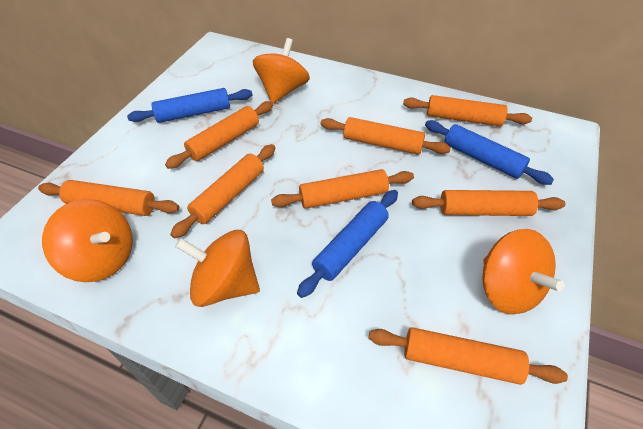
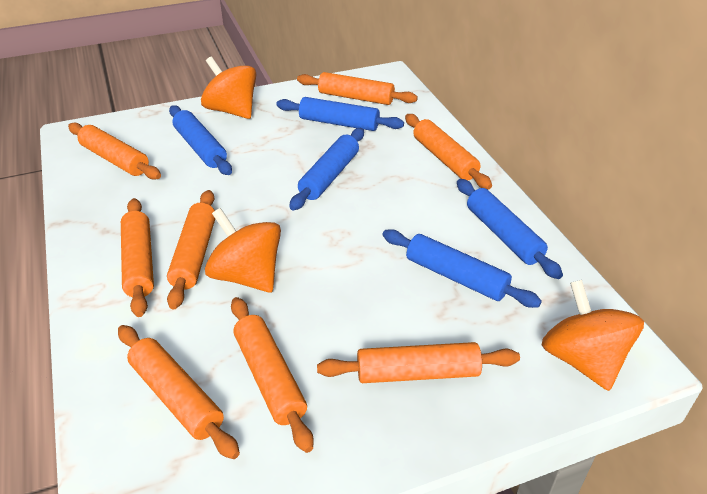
blue rolling pin: 3 -> 5
orange spinning top: 4 -> 3

